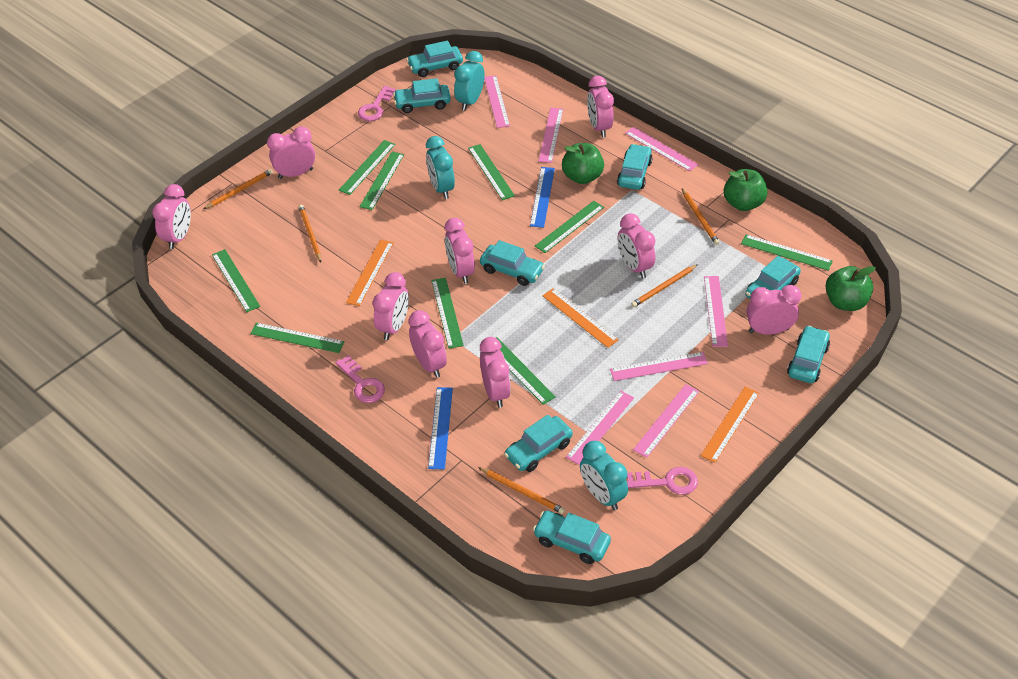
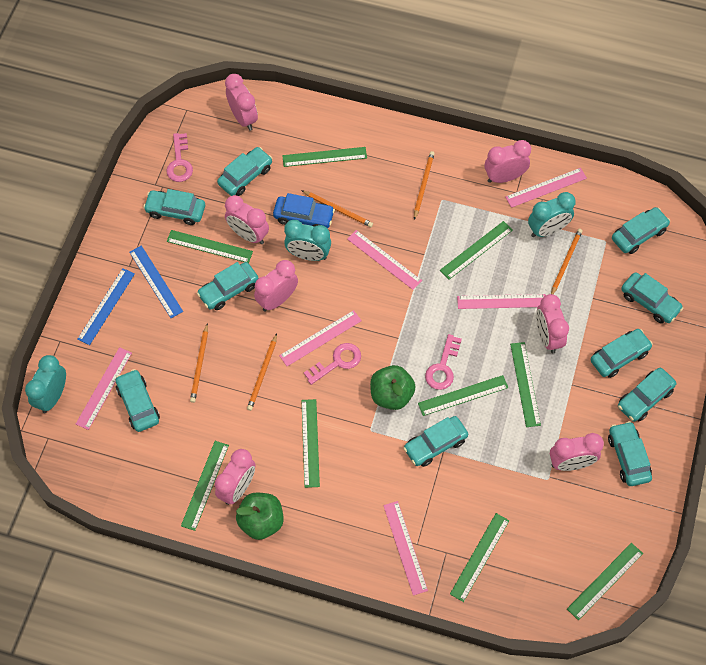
blue car: 0 -> 1
green apple: 3 -> 2
orange ruler: 3 -> 0
pink clock: 9 -> 7
pink ruler: 7 -> 6
turquoise car: 8 -> 10

